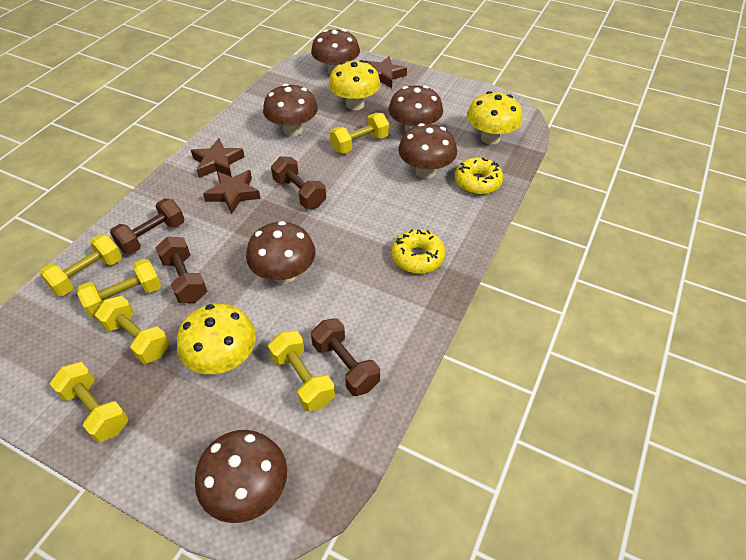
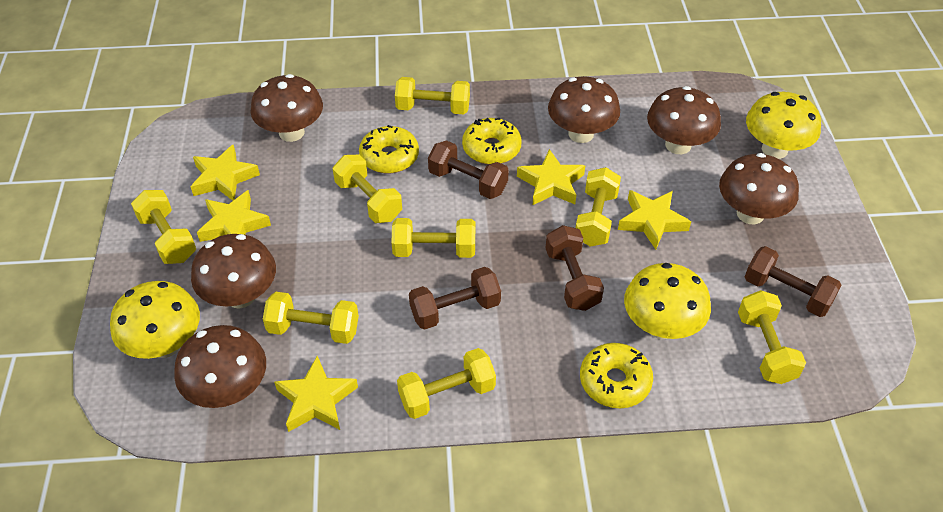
brown star: 3 -> 0
yellow donut: 2 -> 3
yellow dumbbell: 6 -> 8
yellow star: 0 -> 5

